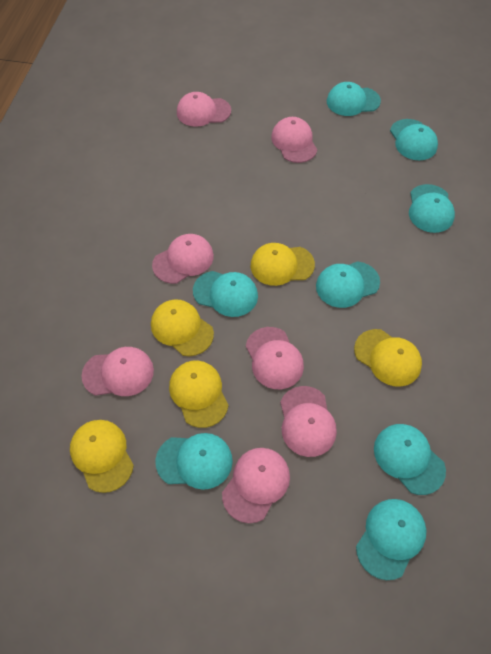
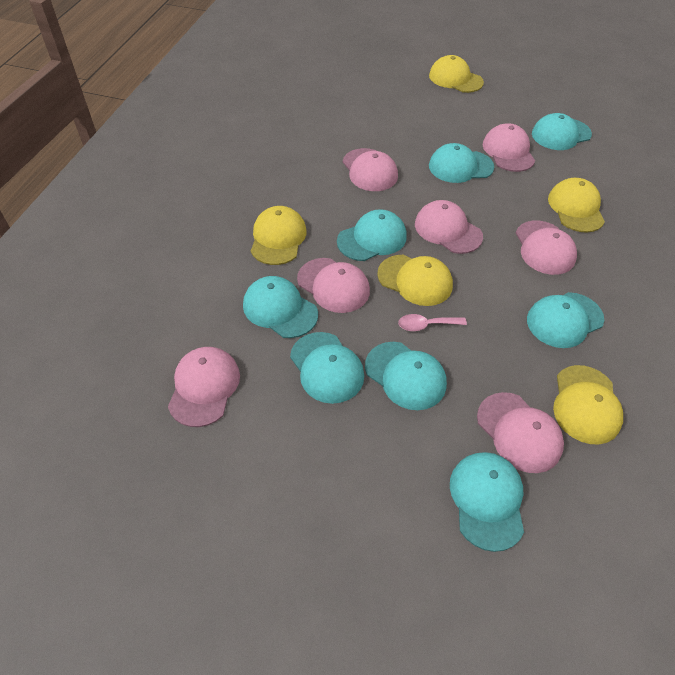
pink spoon: 0 -> 1

